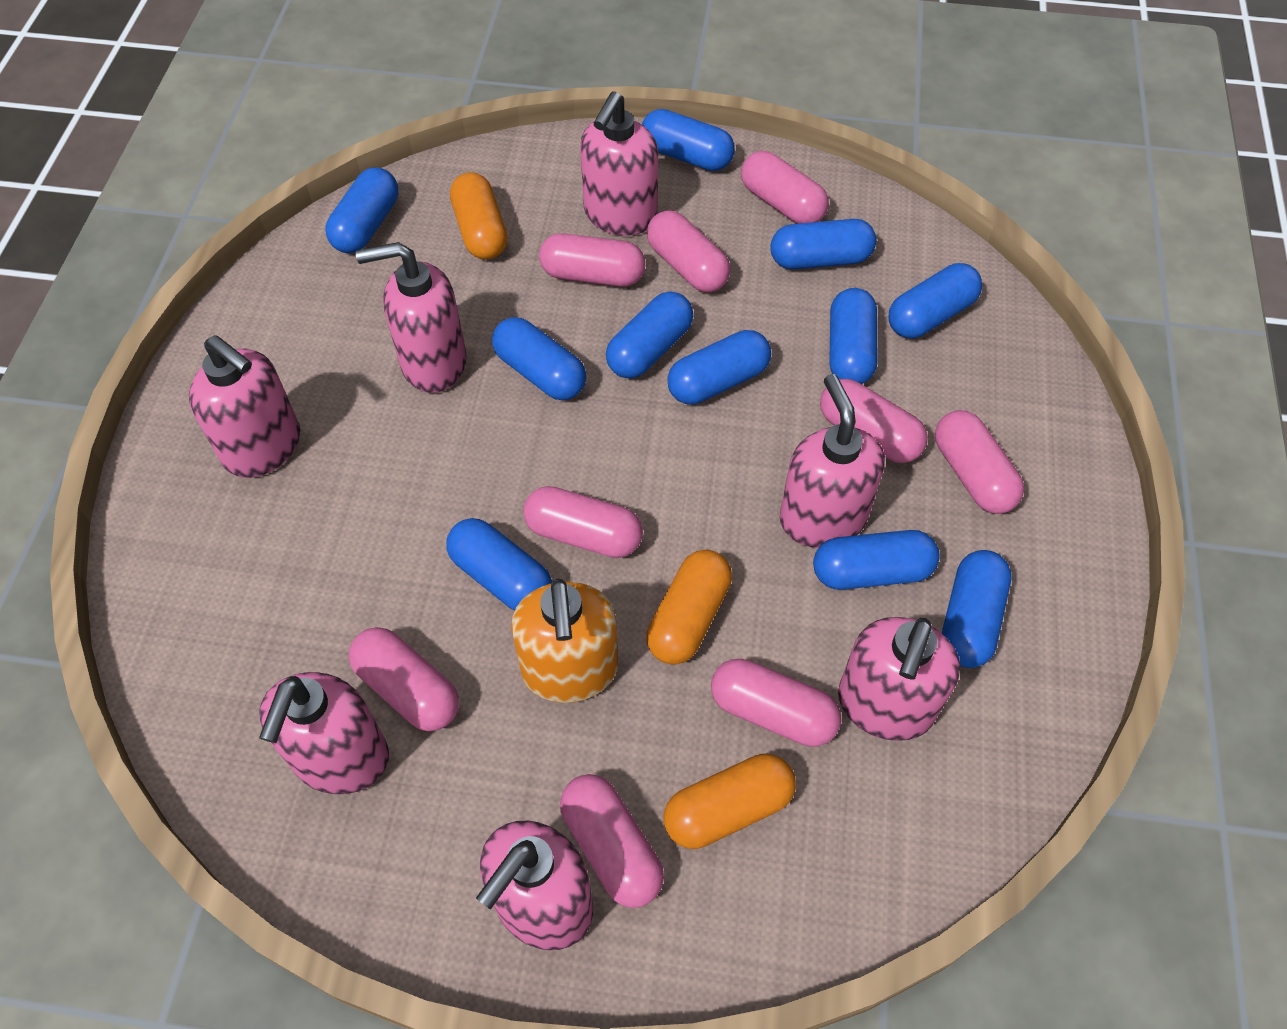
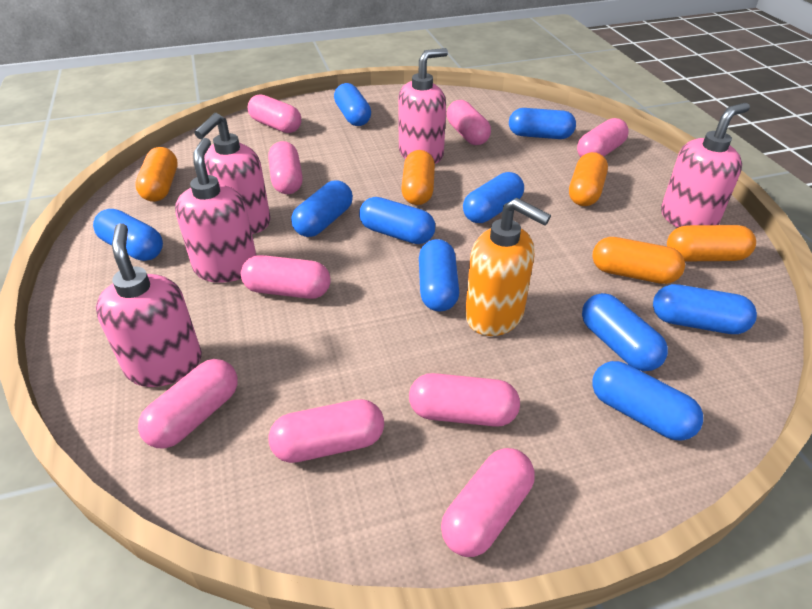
blue capsule: 11 -> 10
orange capsule: 3 -> 5
pink soap dispenser: 7 -> 5

